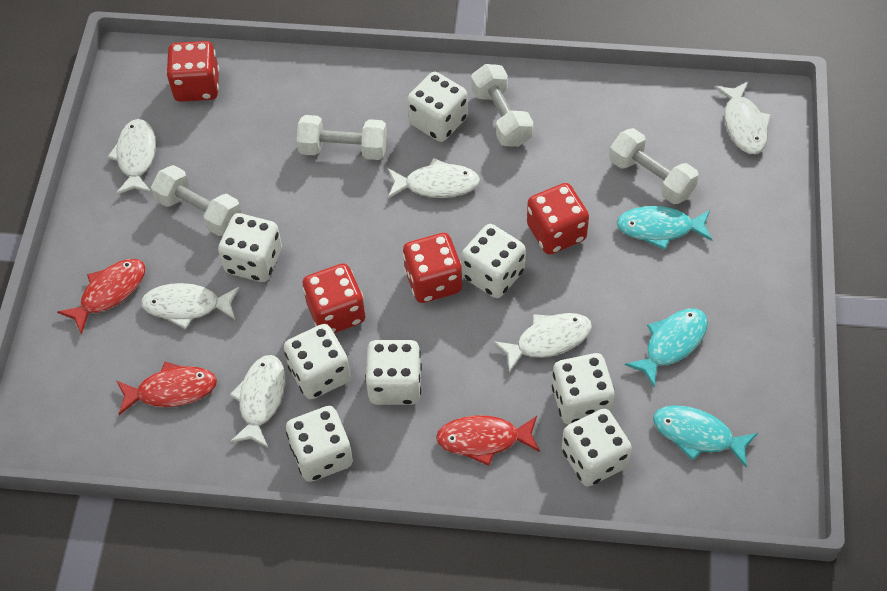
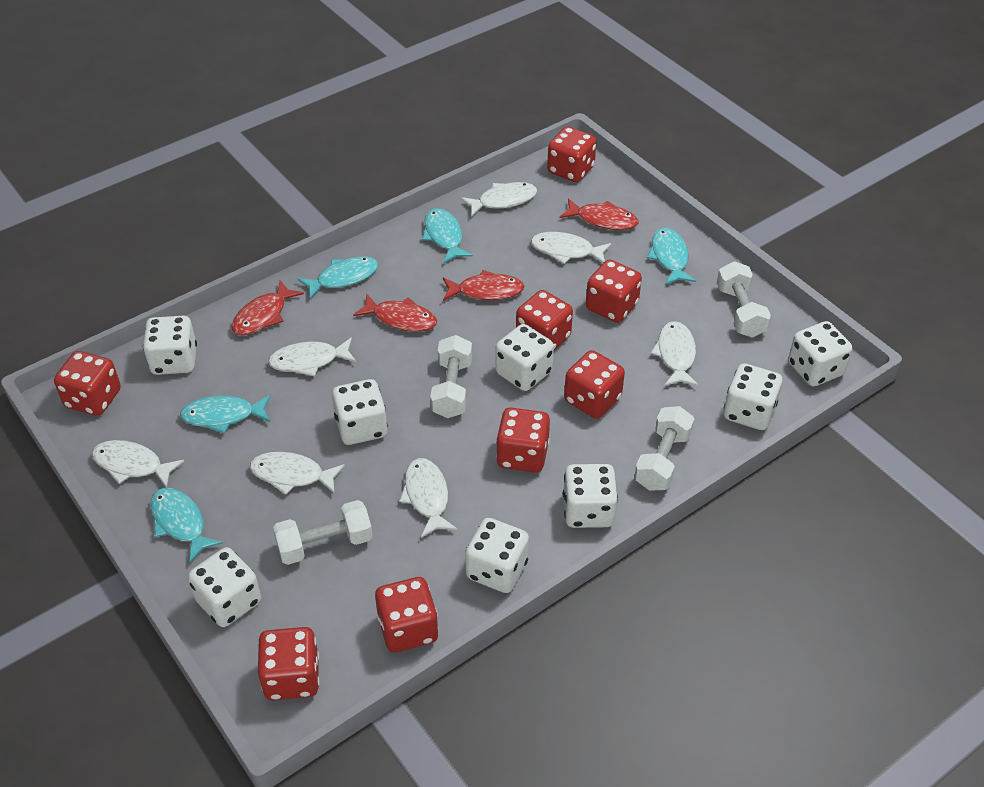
red dice: 4 -> 8
red fish: 3 -> 4
turquoise fish: 3 -> 5
white fish: 6 -> 7

